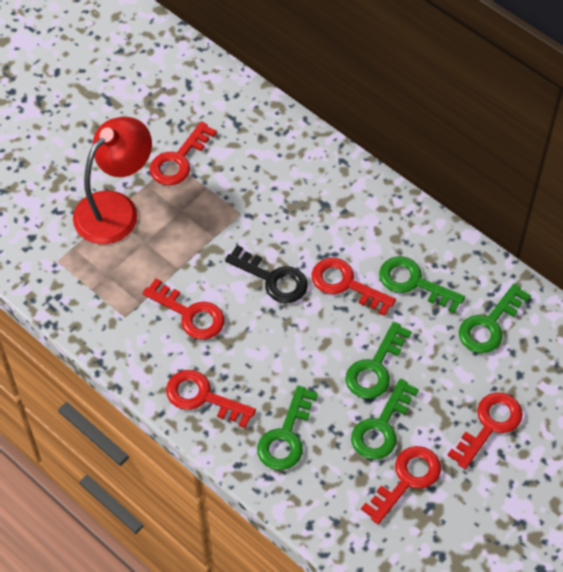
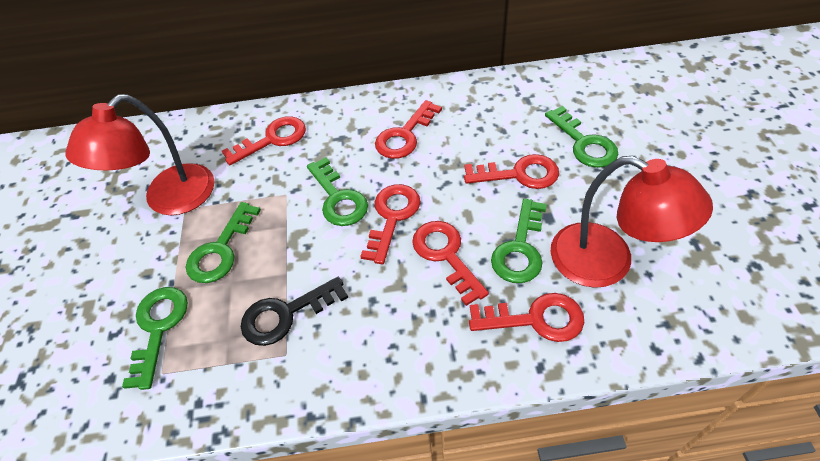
red lamp: 1 -> 2

